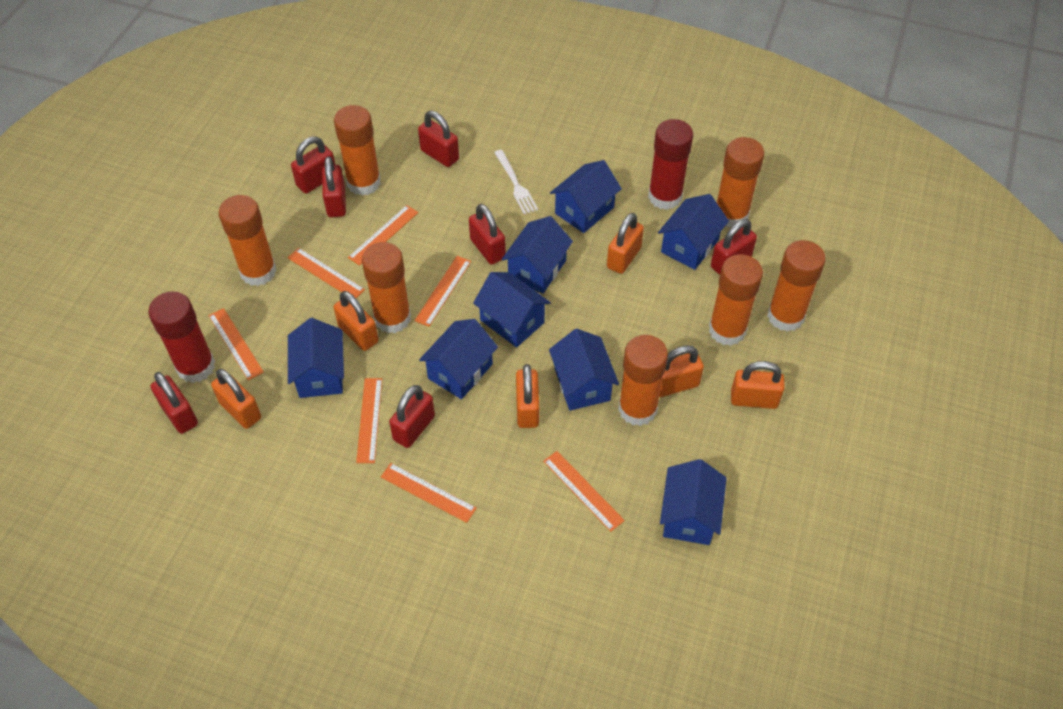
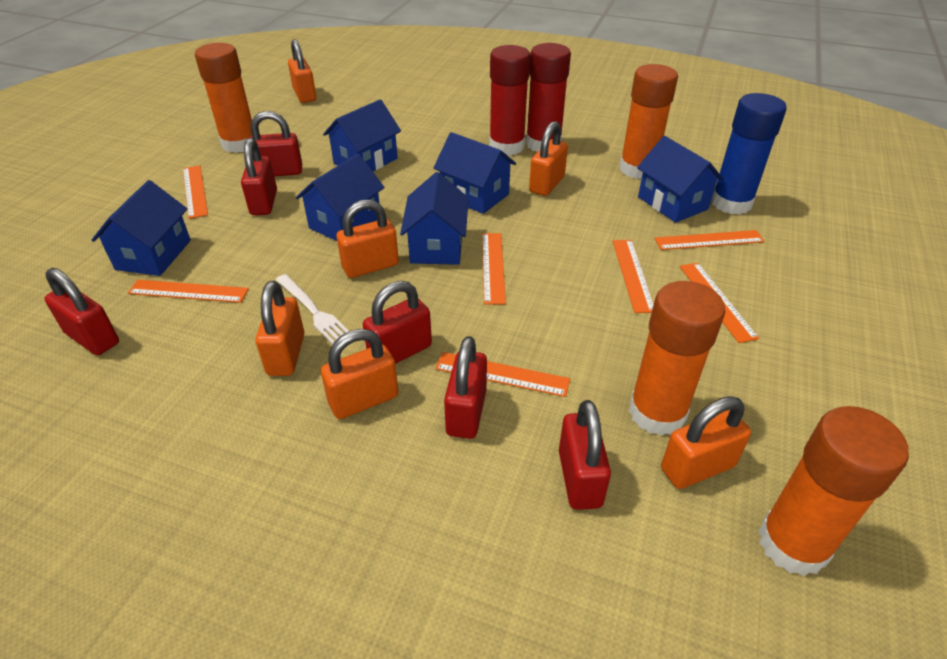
blue glue stick: 0 -> 1
blue house: 8 -> 6
orange glue stick: 7 -> 4
red padlock: 7 -> 6

